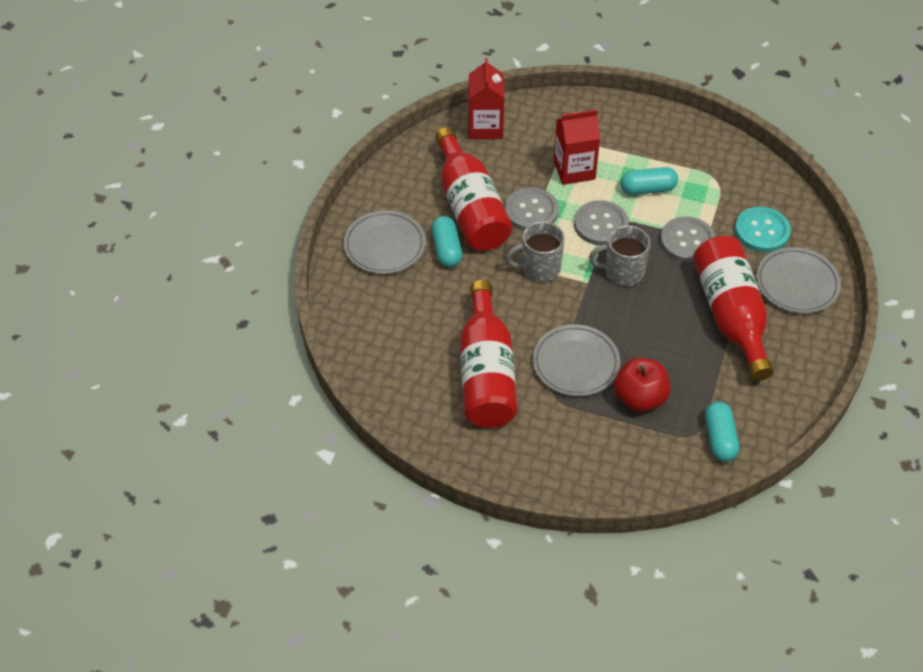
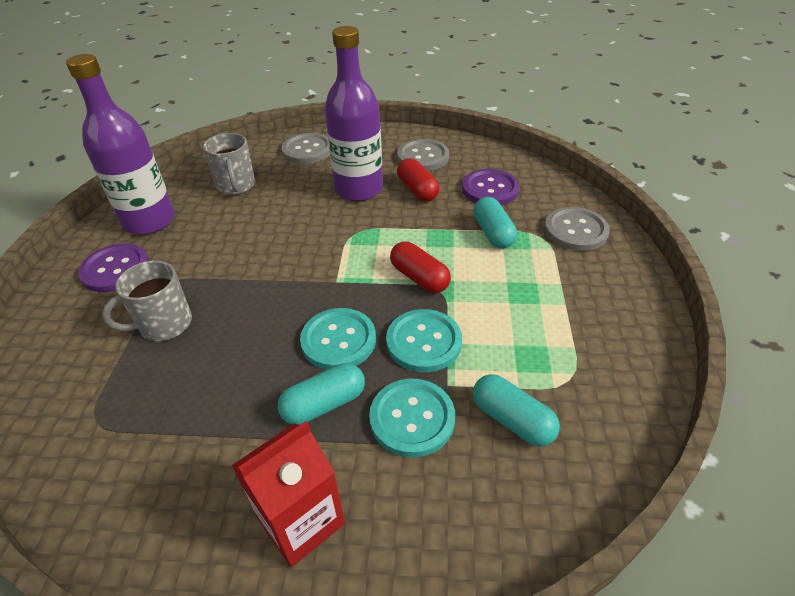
grey plate: 3 -> 0
purple bottle: 0 -> 2
purple button: 0 -> 2
red apple: 1 -> 0
red bottle: 3 -> 0
red capsule: 0 -> 2
red carton: 2 -> 1
turquoise button: 1 -> 3

